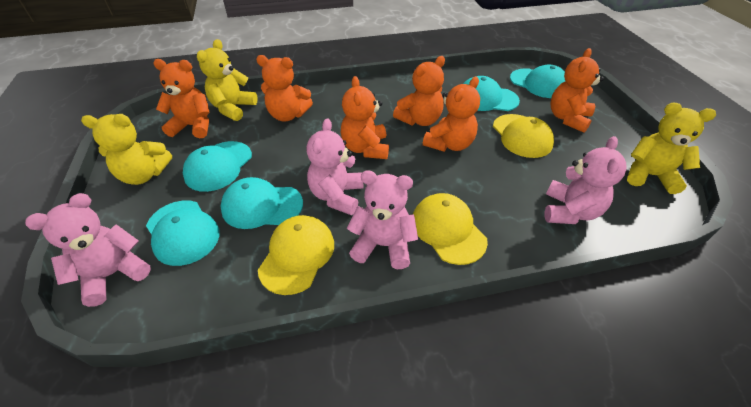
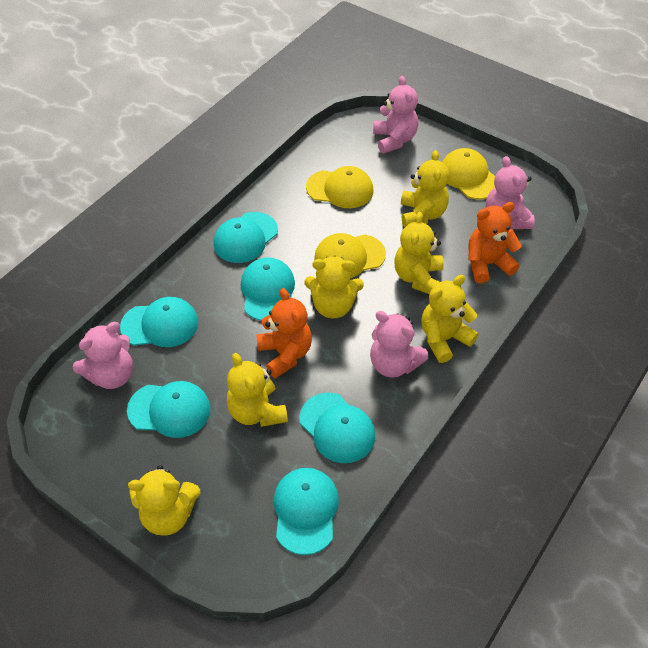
orange teddy bear: 6 -> 2
turquoise cap: 5 -> 6
yellow teddy bear: 3 -> 6

